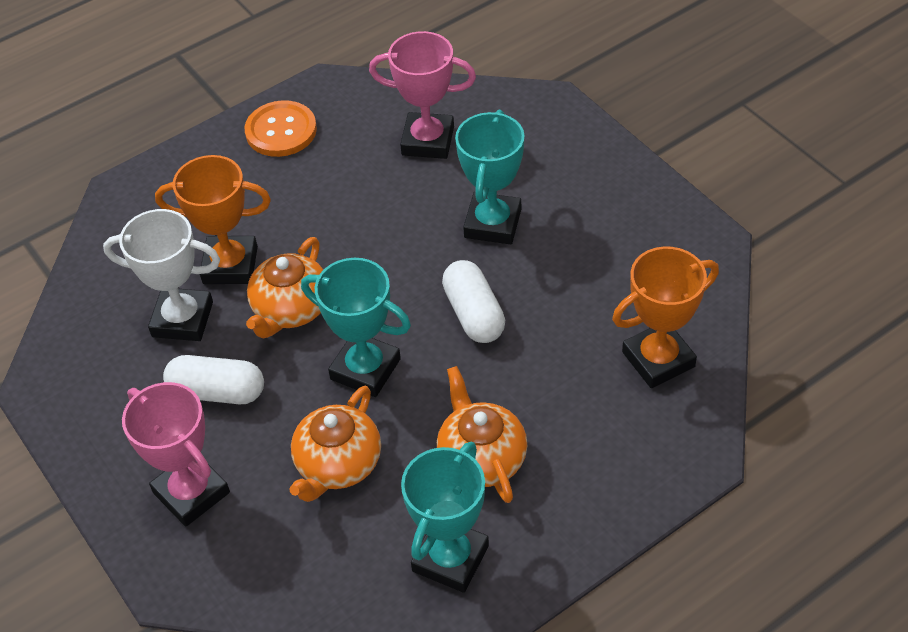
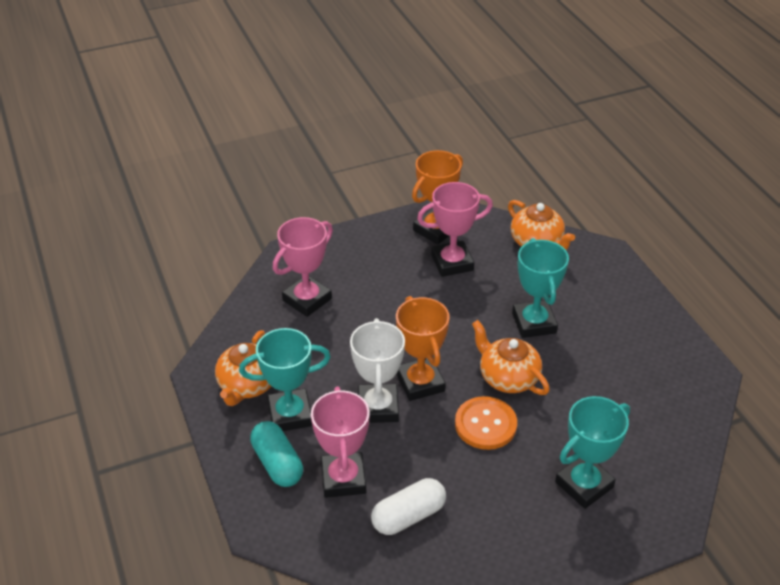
pink trophy: 2 -> 3
turquoise capsule: 0 -> 1
white capsule: 2 -> 1

